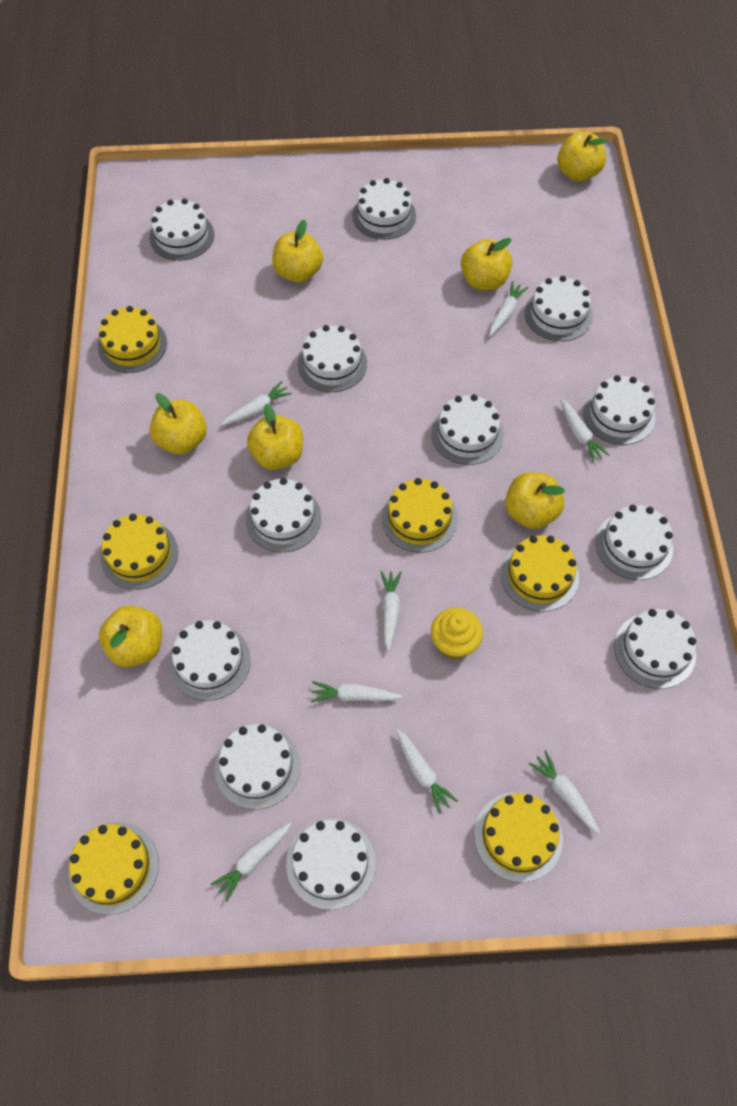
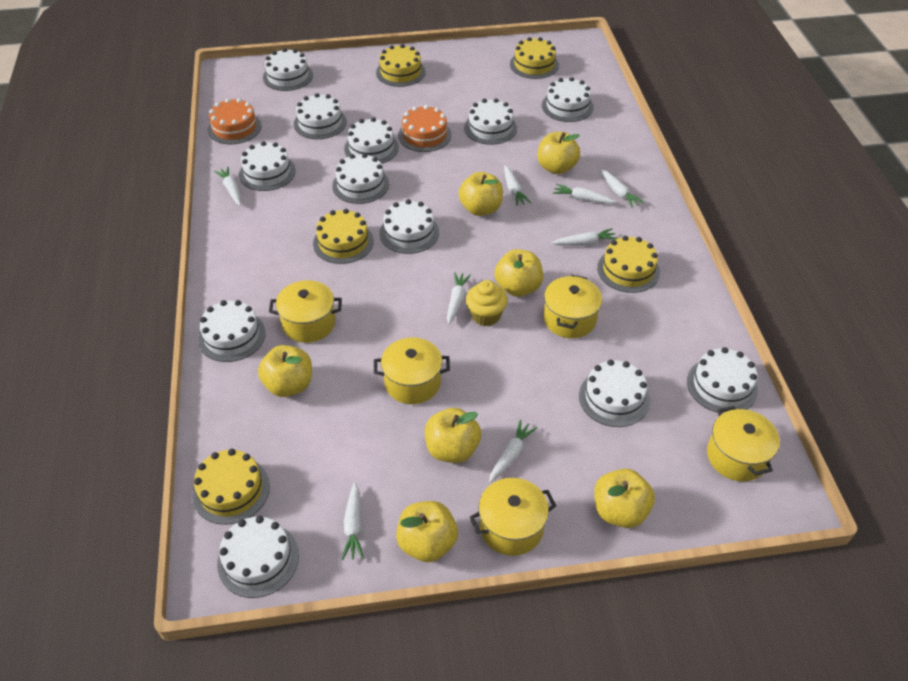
orange cake: 0 -> 2
yellow cake: 6 -> 5
yellow pot: 0 -> 5

